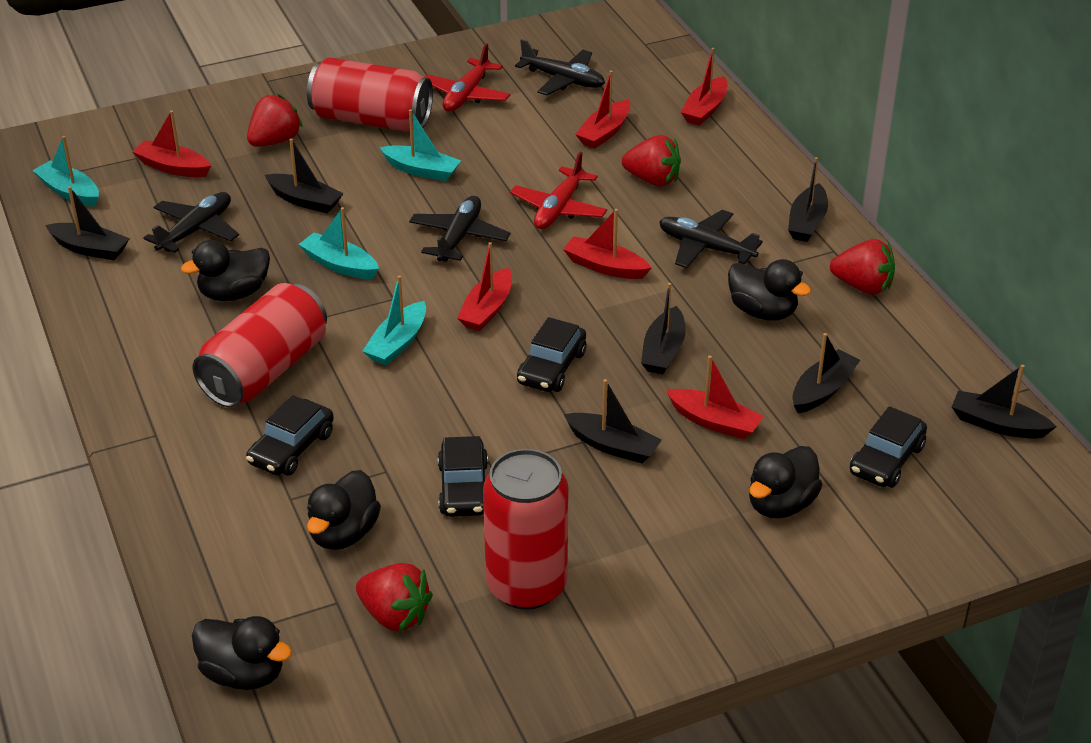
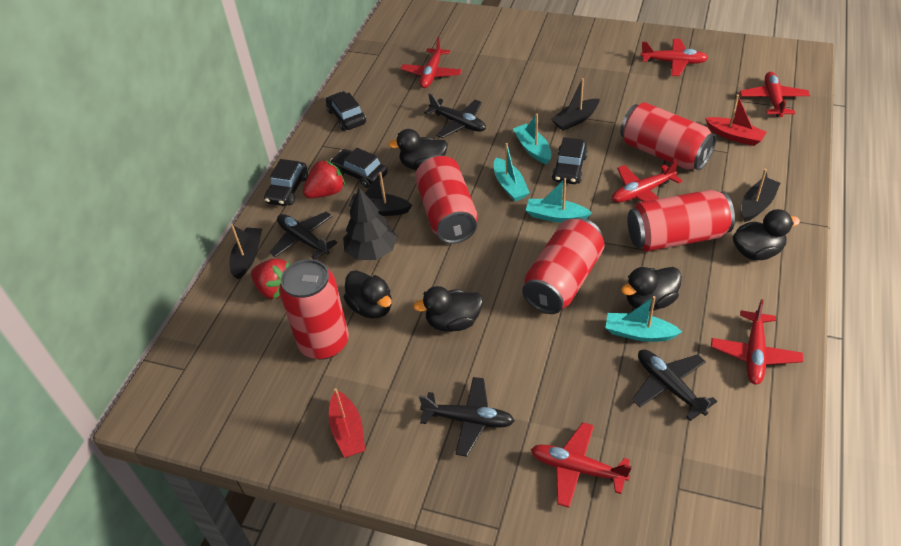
black boat: 7 -> 4
black tree: 0 -> 1
red boat: 6 -> 2
red can: 3 -> 5
red plane: 2 -> 6
red strawberry: 4 -> 2

